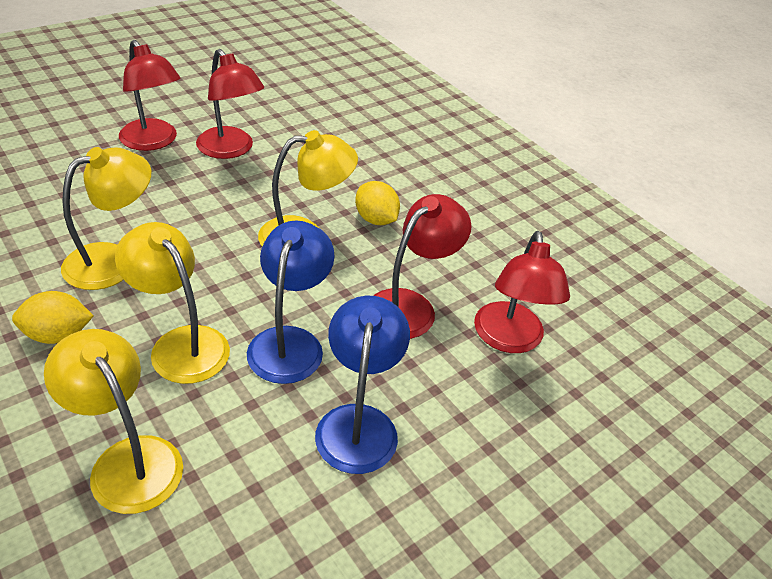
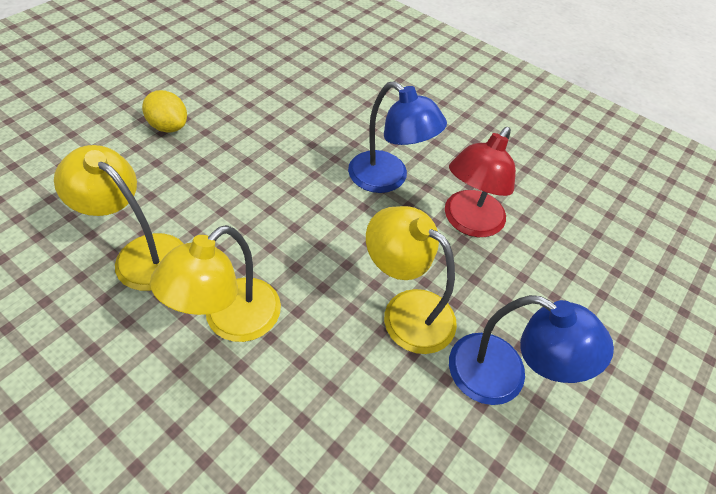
red lamp: 4 -> 1
yellow lamp: 4 -> 3
yellow lemon: 2 -> 1

